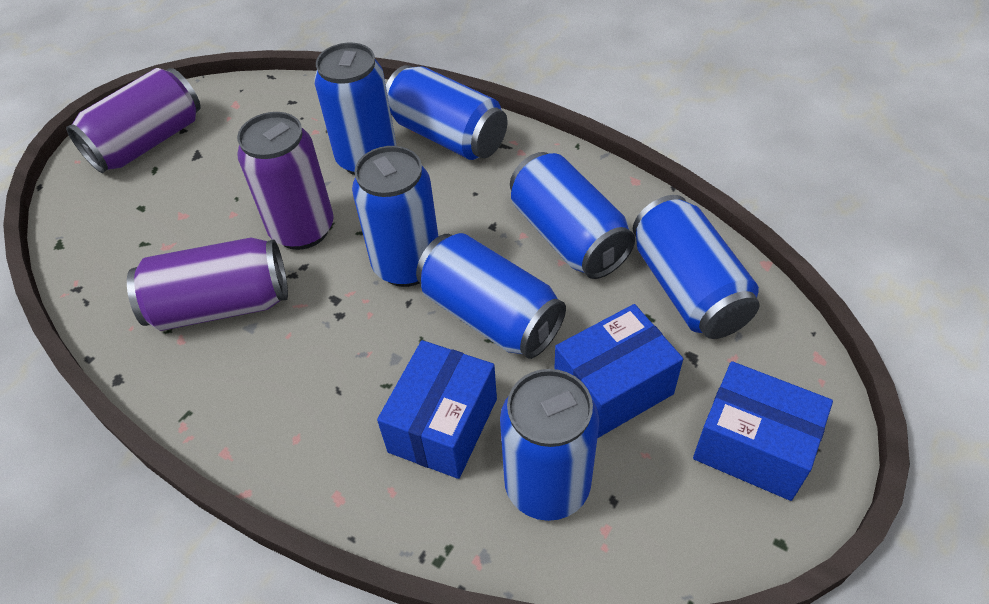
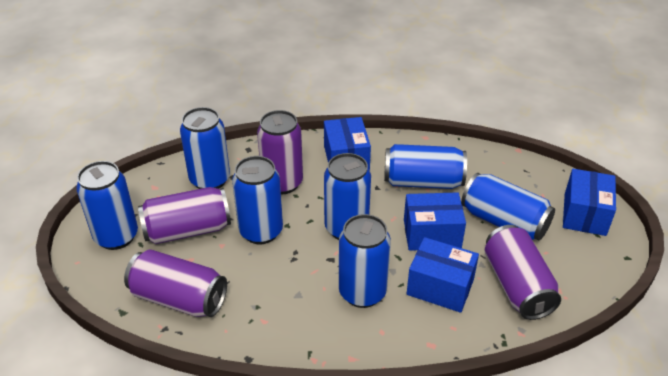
blue box: 3 -> 4
purple can: 3 -> 4

